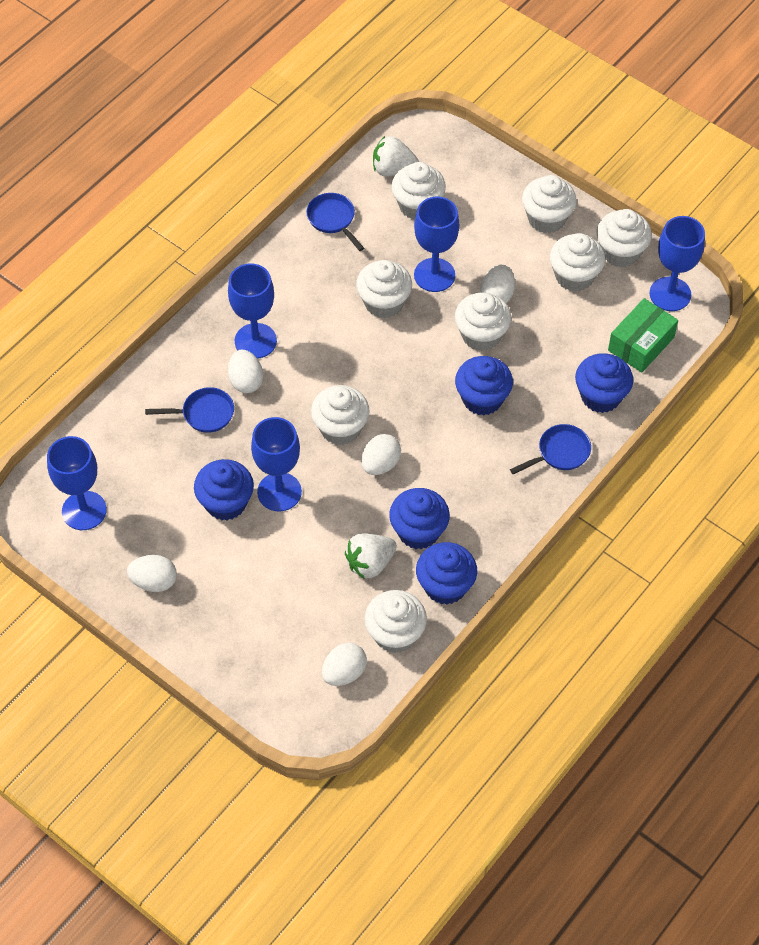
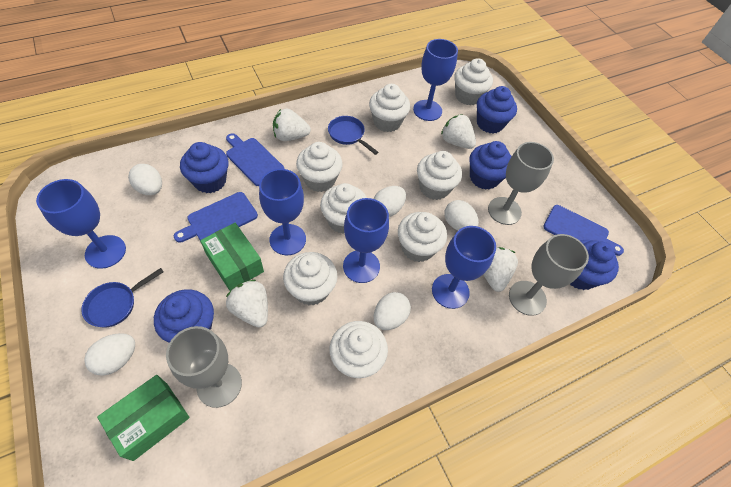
blue cutting board: 0 -> 3
blue pan: 3 -> 2
green box: 1 -> 2
grey goblet: 0 -> 3
white strawberry: 2 -> 4

